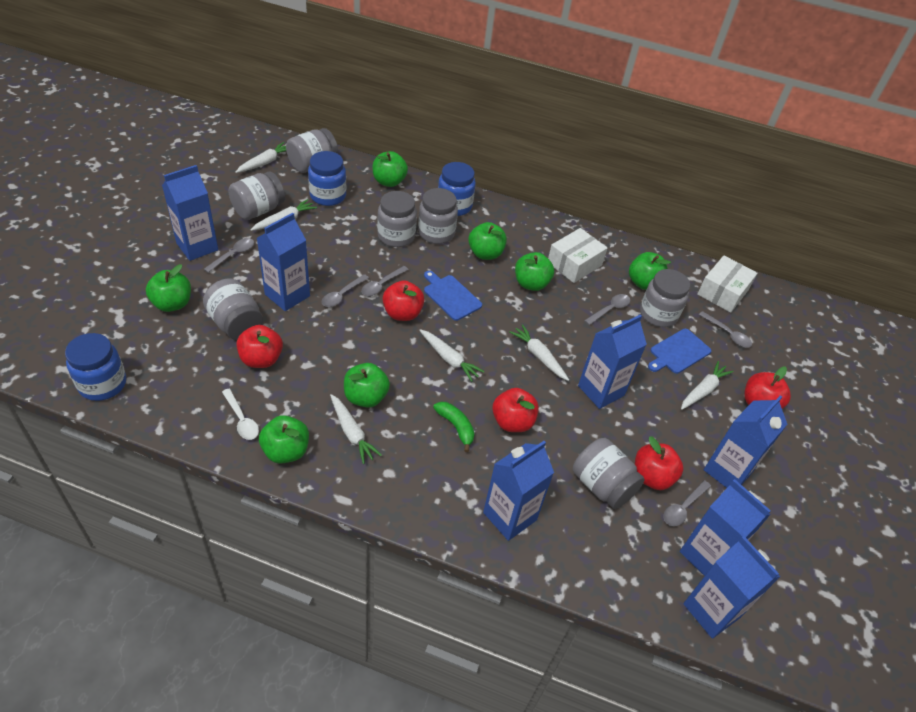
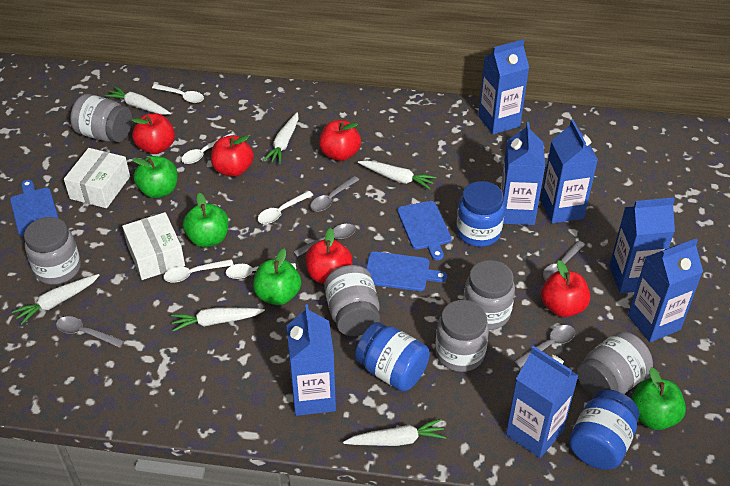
blue cutting board: 2 -> 3
green apple: 7 -> 4
green banana: 1 -> 0
grey jar: 7 -> 6
grey spoon: 6 -> 5
white spoon: 1 -> 5

